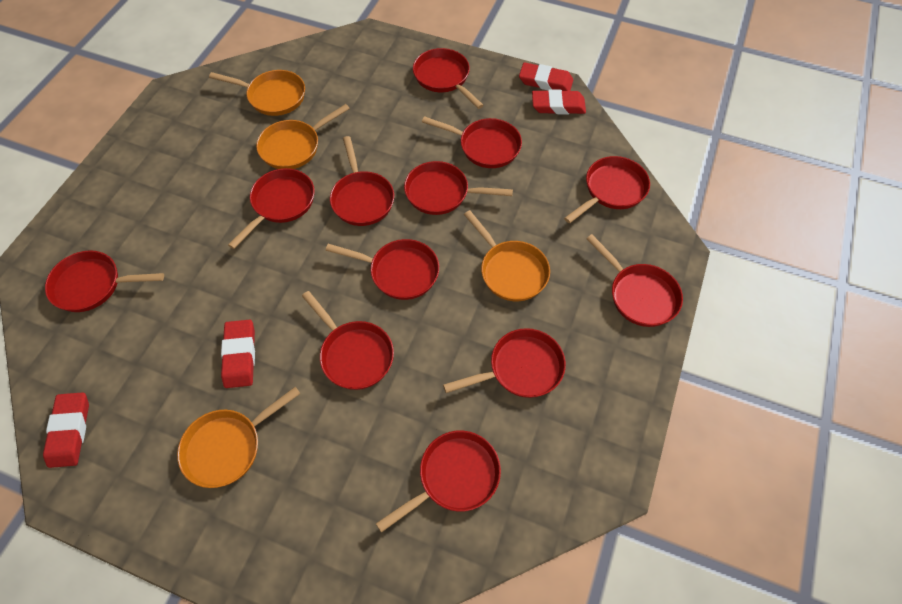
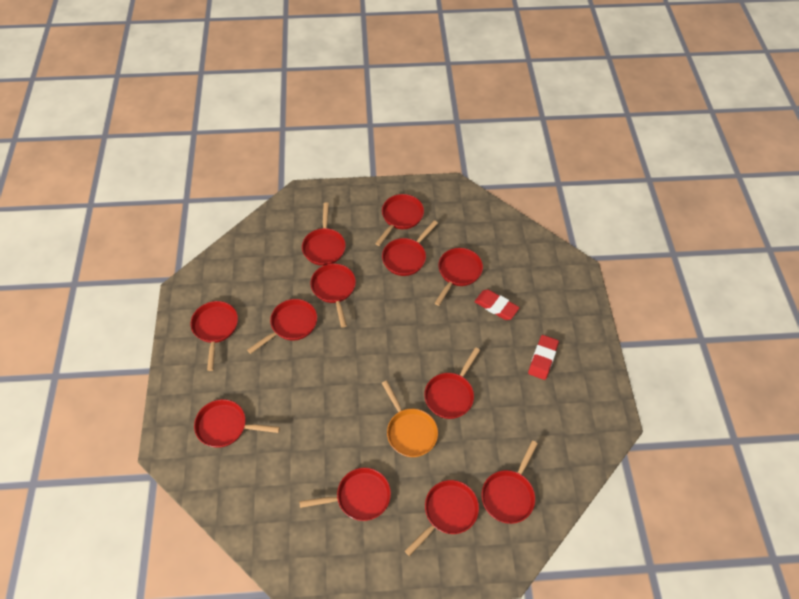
orange pan: 4 -> 1
red eraser: 4 -> 2

